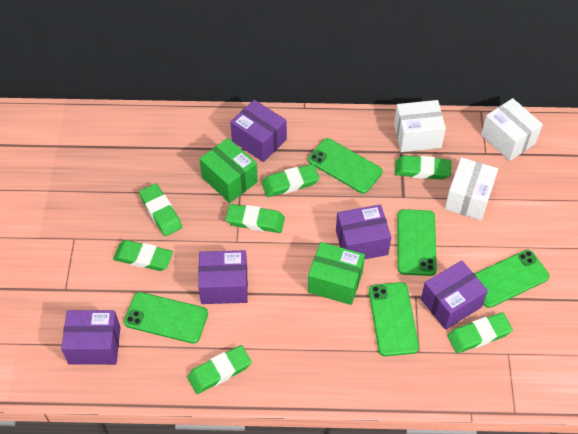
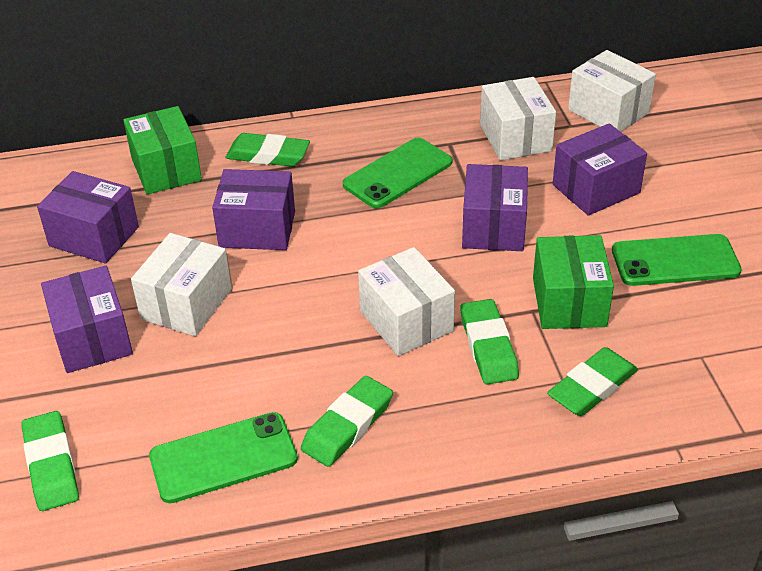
green eraser: 7 -> 5
green phone: 5 -> 3
white box: 3 -> 4

